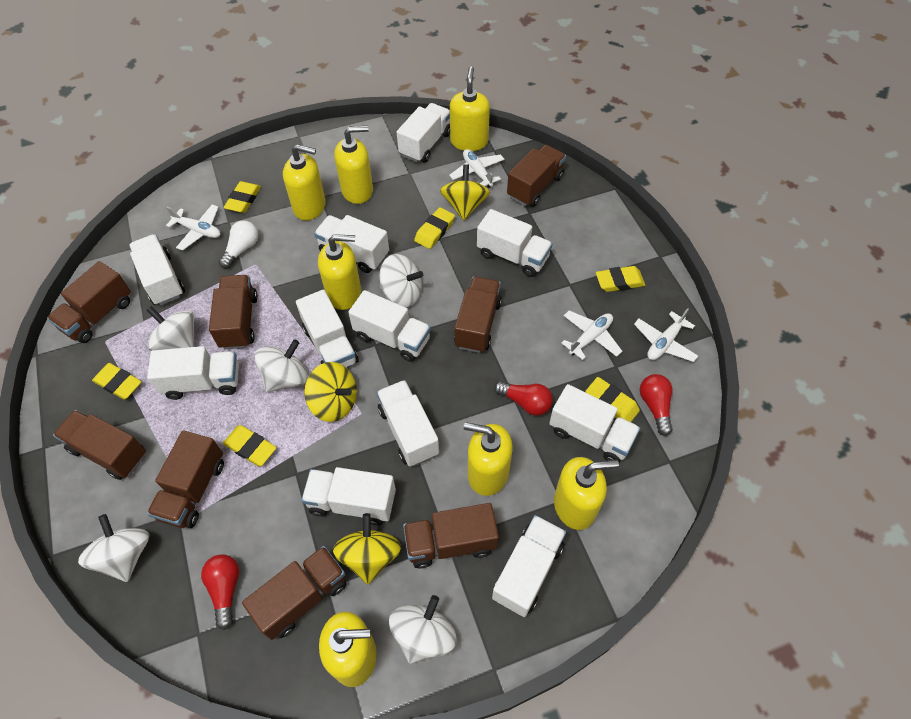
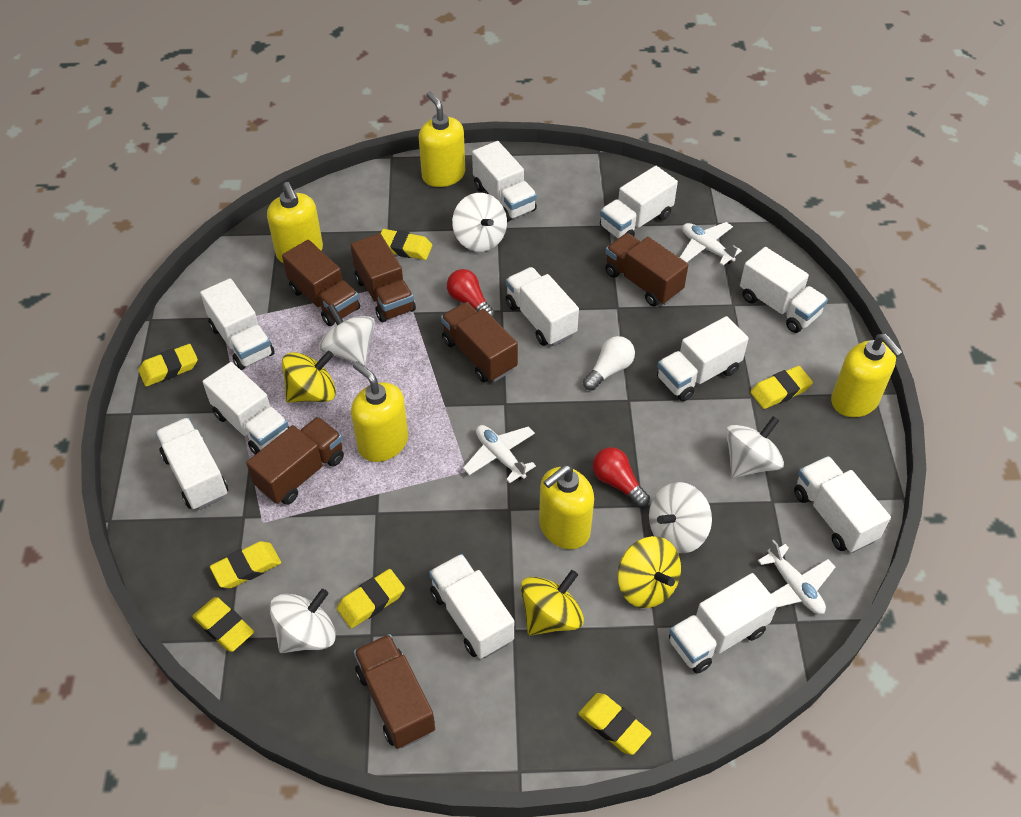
brown truck: 8 -> 6
red light bulb: 3 -> 2
white plane: 4 -> 3
yellow eraser: 6 -> 7
yellow soap dispenser: 7 -> 5

